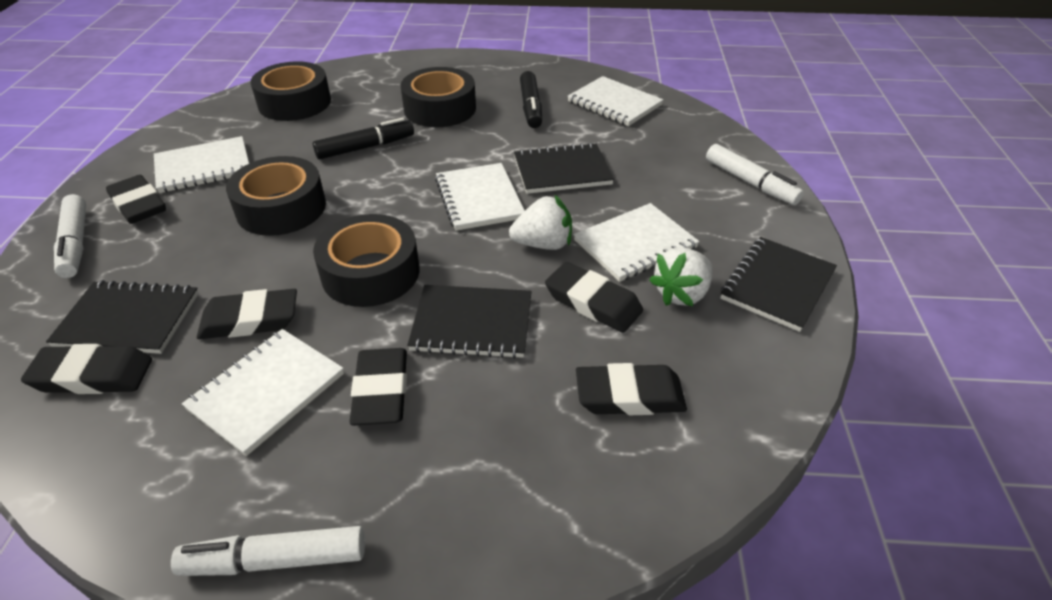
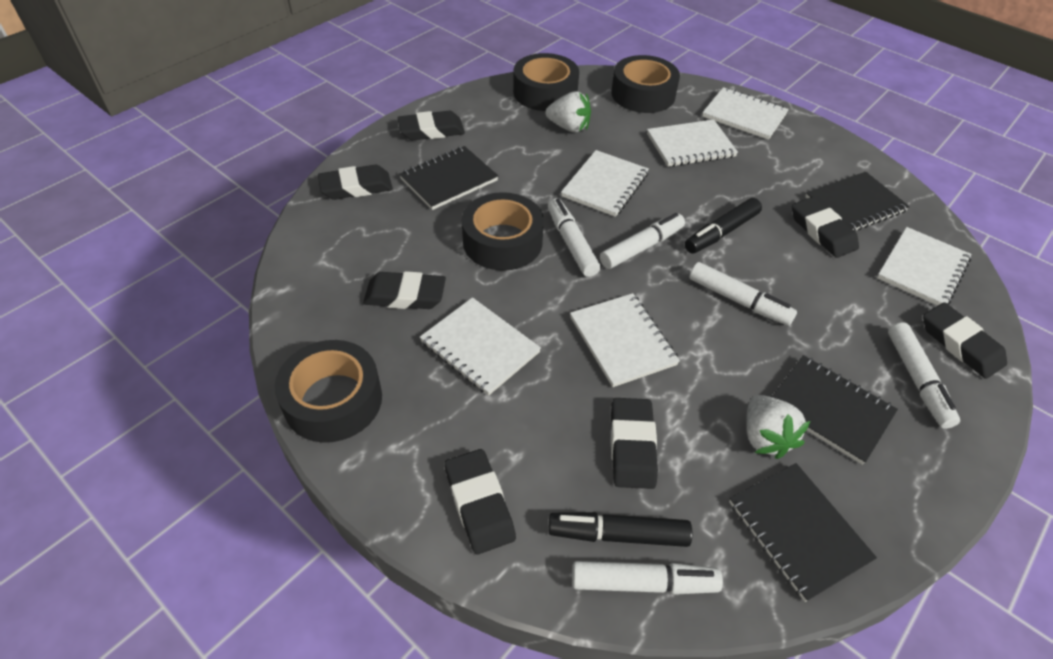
black eraser: 6 -> 7
white marker: 3 -> 5
white notebook: 5 -> 6

